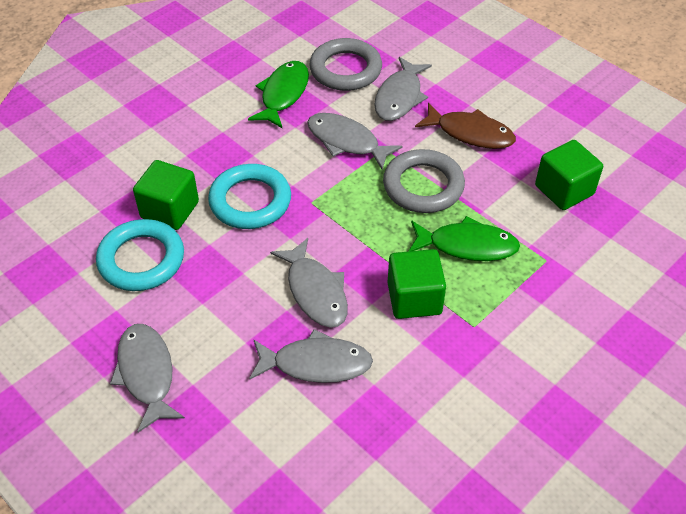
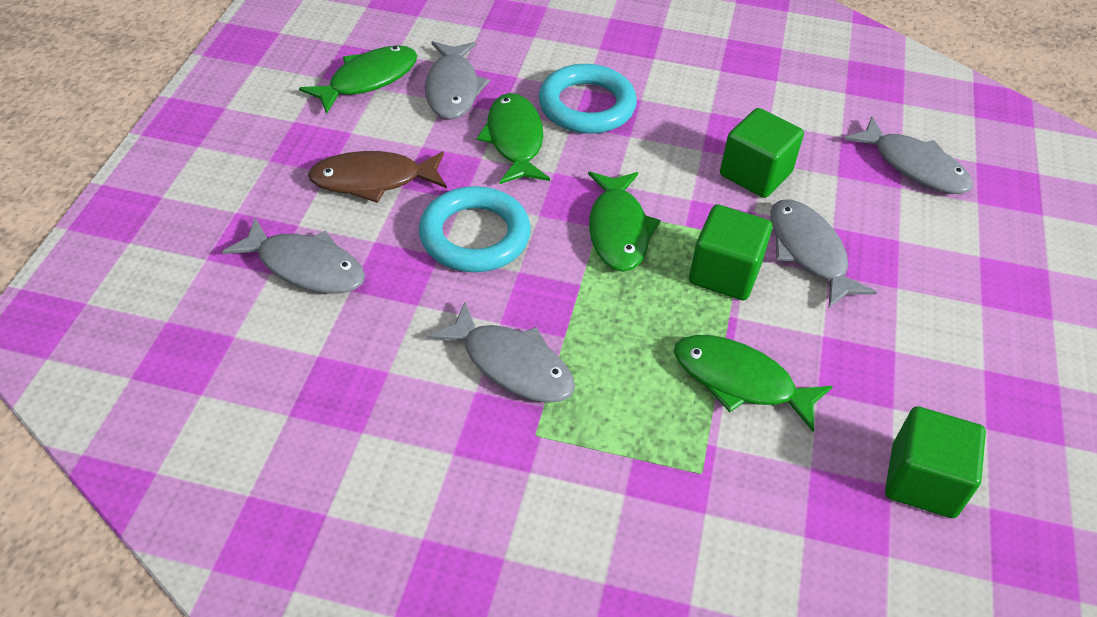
green fish: 2 -> 4
grey ring: 2 -> 0

